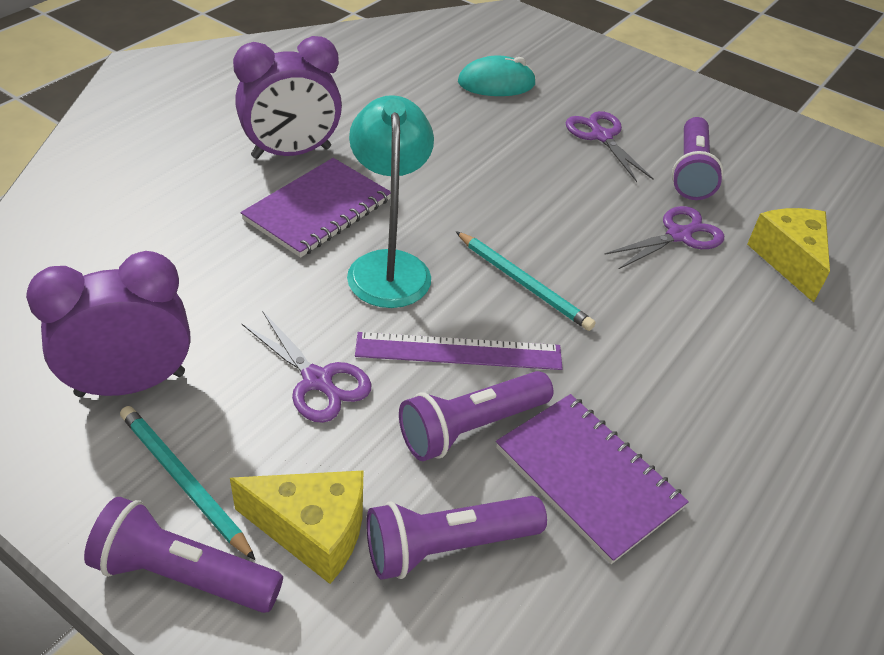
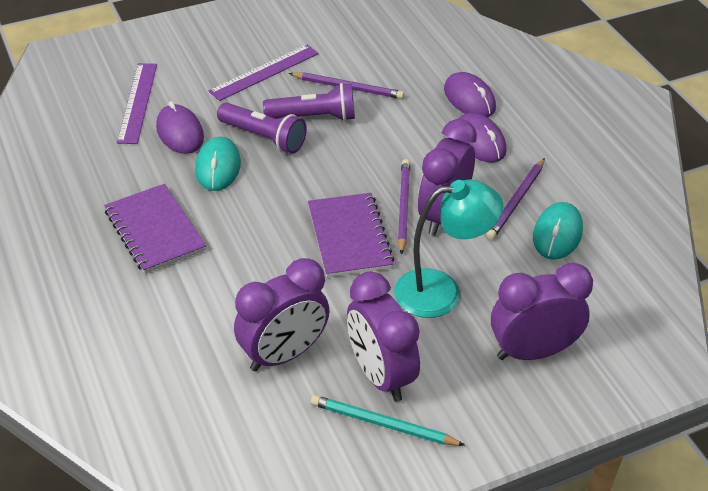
purple clock: 2 -> 4
purple flashlight: 4 -> 2
purple mouse: 0 -> 3
purple pencil: 0 -> 3
purple ruler: 1 -> 2
purple scissors: 3 -> 0
turquoise mouse: 1 -> 2
turquoise pencil: 2 -> 1
yellow cheese: 2 -> 0

